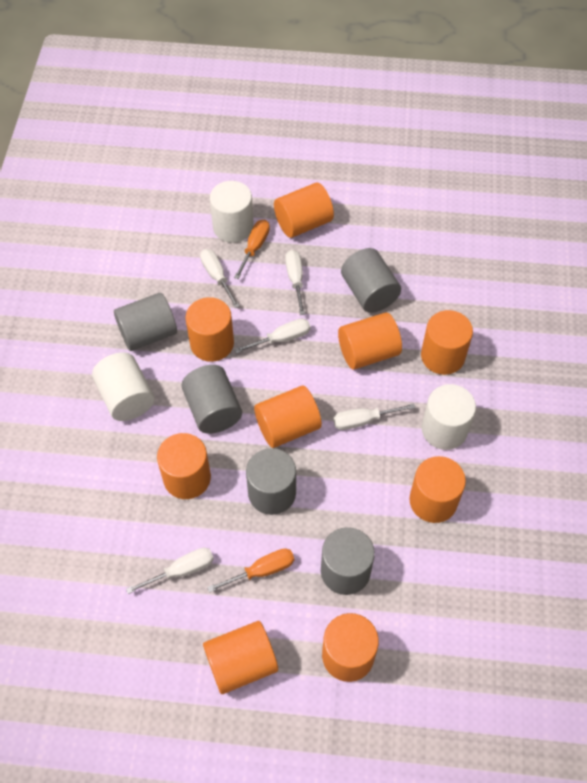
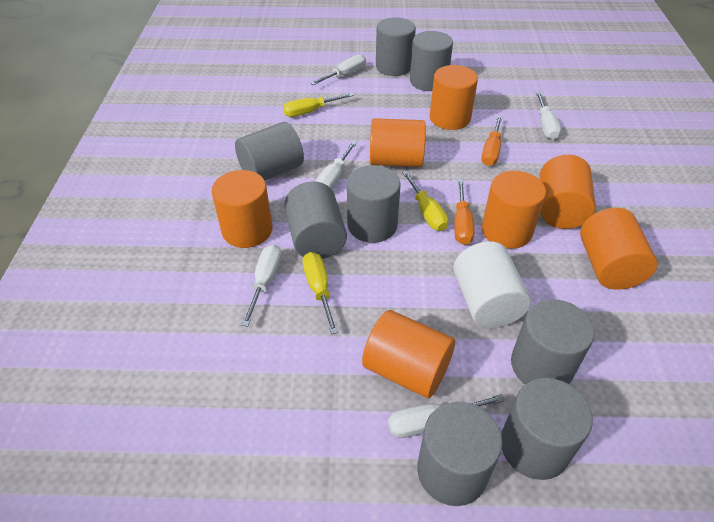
grey cylinder: 5 -> 8
orange cylinder: 9 -> 7
white cylinder: 3 -> 1
yellow screwdriver: 0 -> 3

